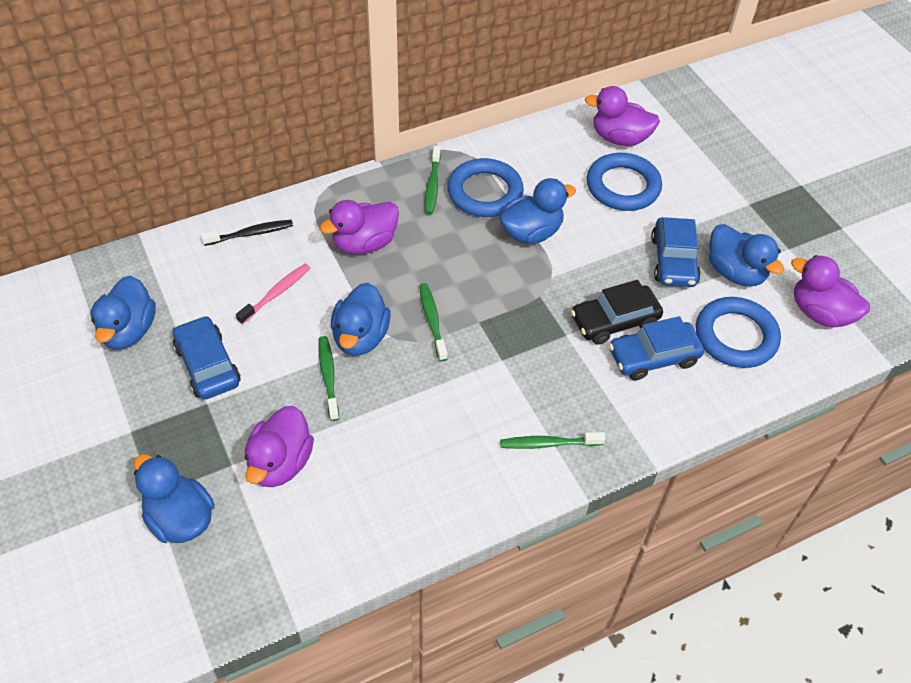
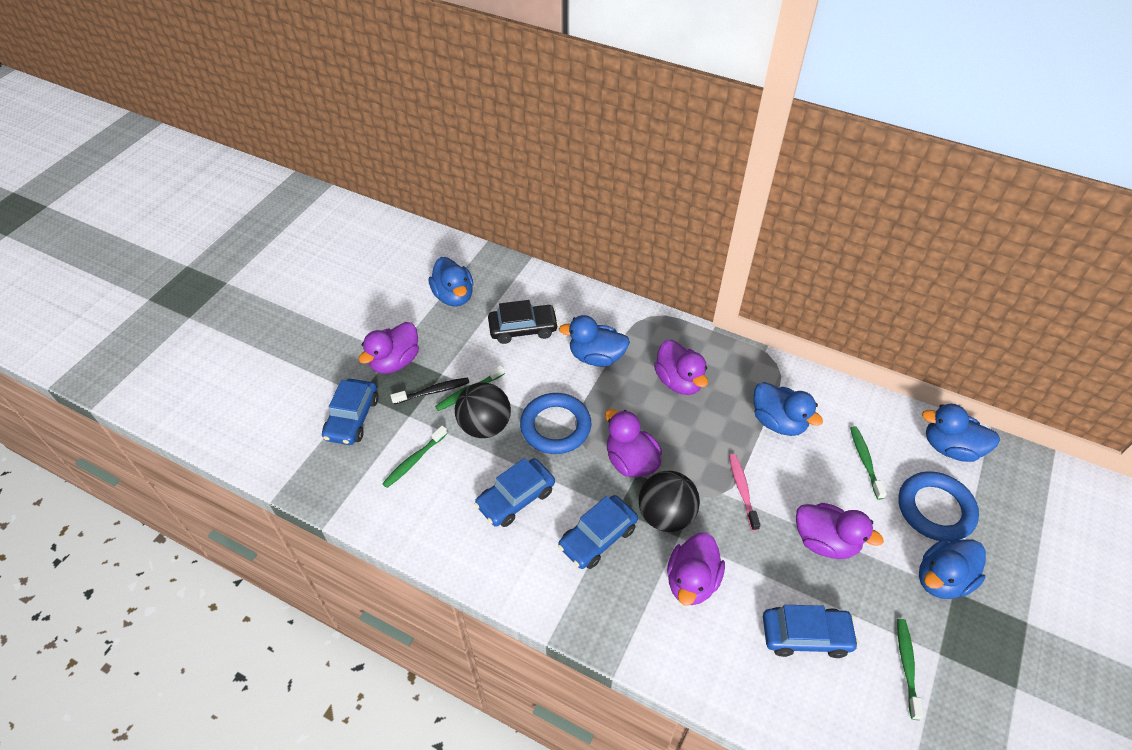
black ball: 0 -> 2
blue car: 3 -> 4
blue ring: 3 -> 2
purple duck: 4 -> 5

